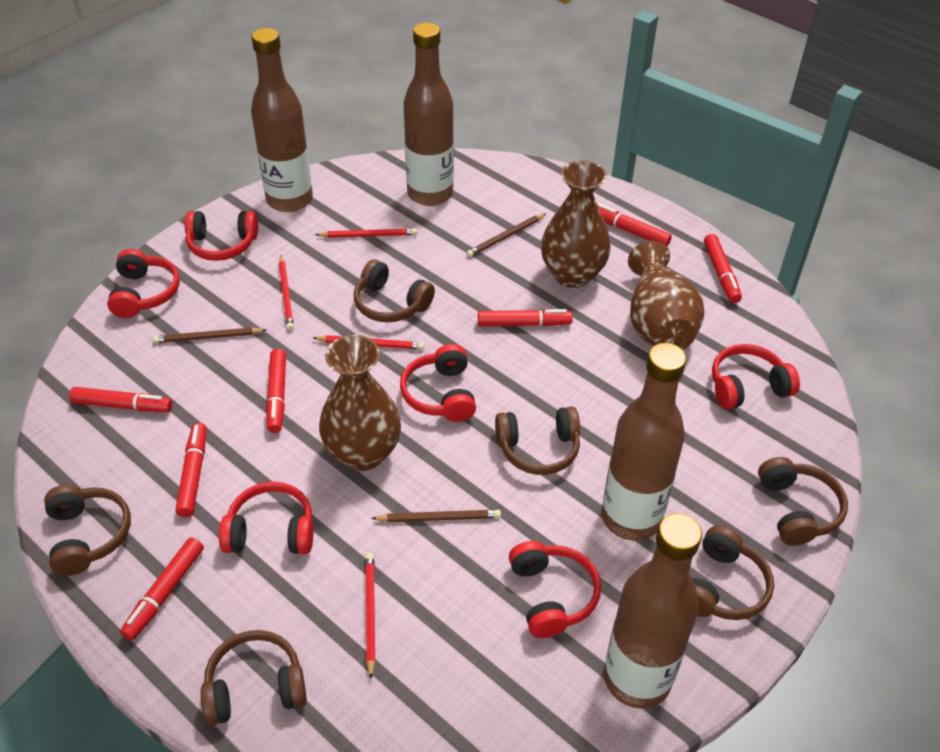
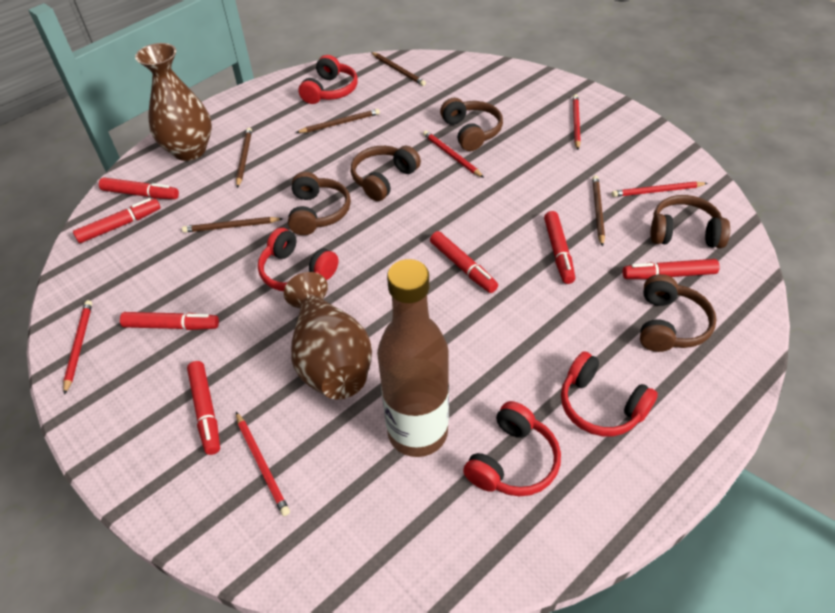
brown bottle: 4 -> 1
brown headphones: 6 -> 5
brown pencil: 3 -> 5
brown vase: 3 -> 2
red headphones: 6 -> 4
red pencil: 4 -> 5

